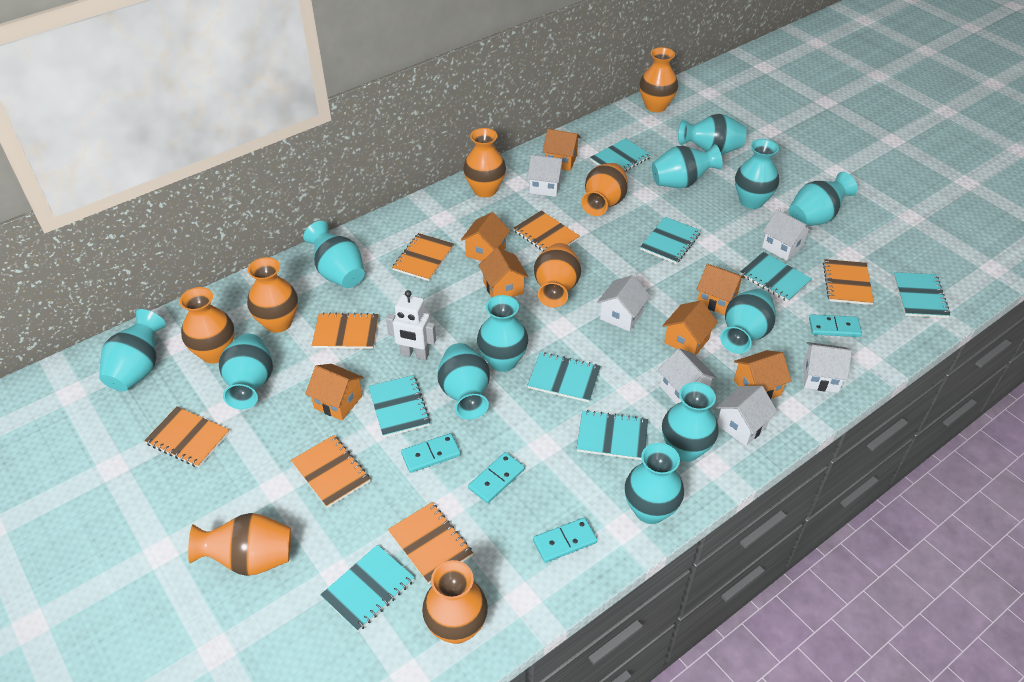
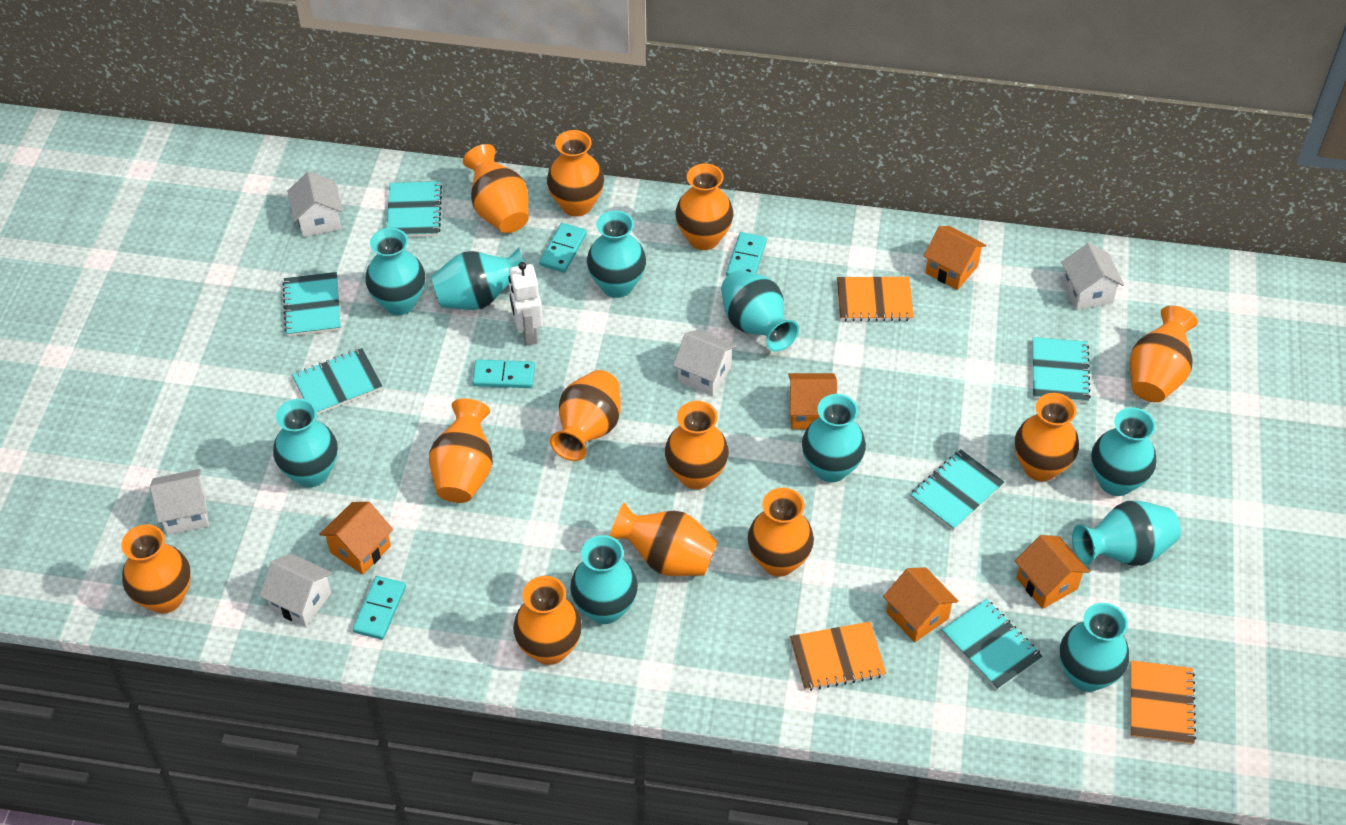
orange house: 7 -> 5
orange notebook: 7 -> 3
orange vase: 8 -> 12
turquoise notebook: 8 -> 6
turquoise vase: 12 -> 10
white house: 6 -> 5

